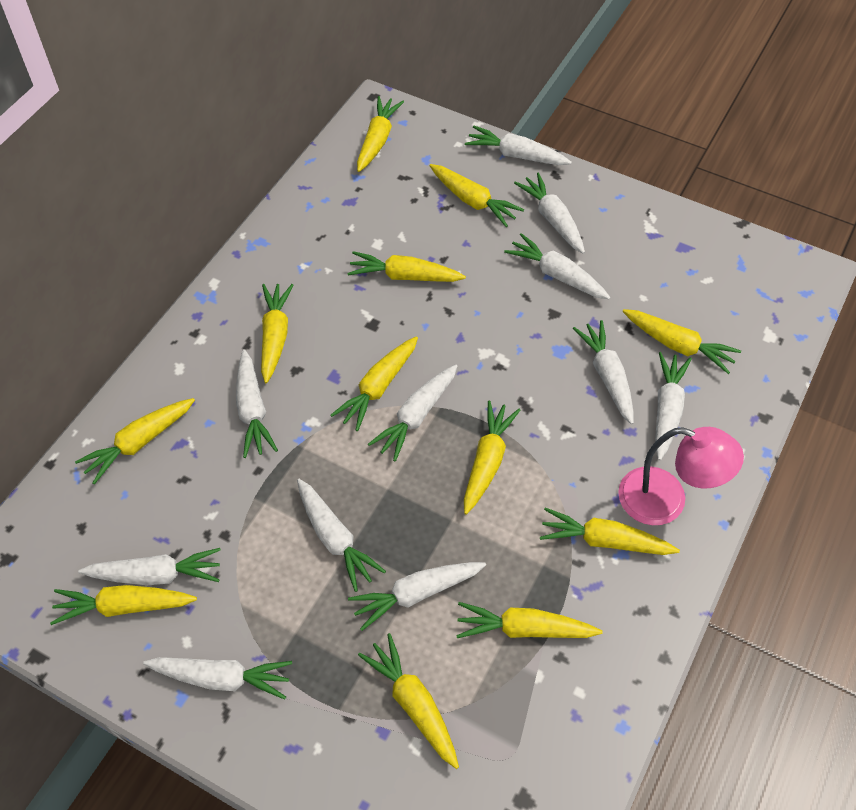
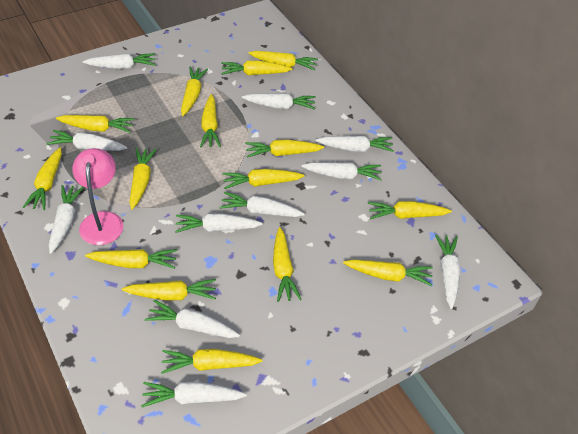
yellow carrot: 12 -> 15

